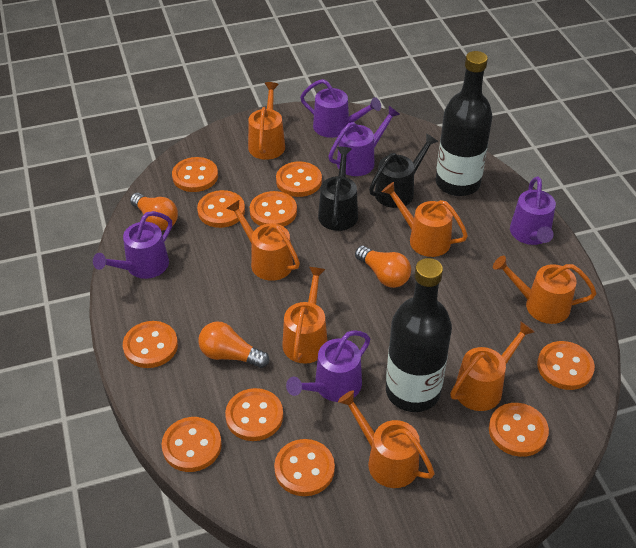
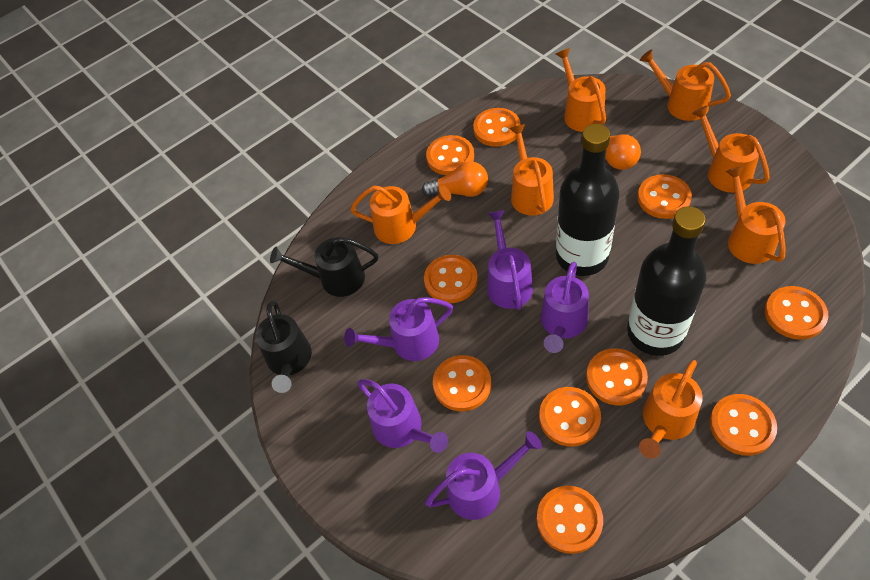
orange light bulb: 3 -> 2

